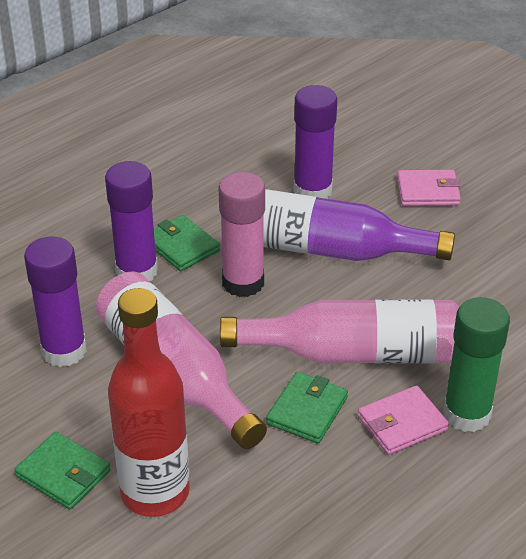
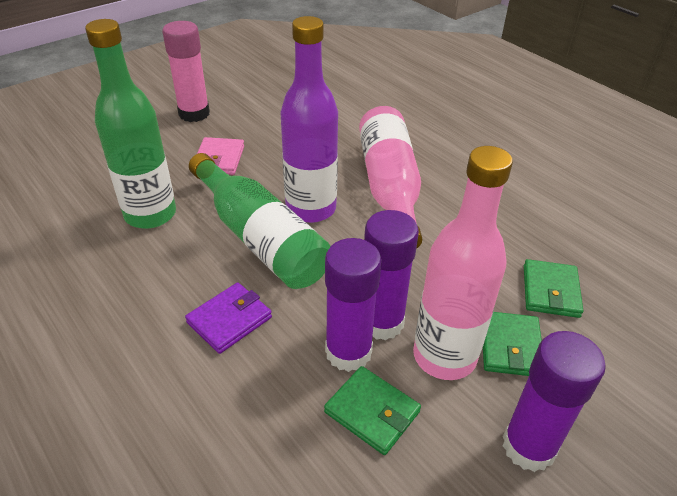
green bottle: 0 -> 2
green glue stick: 1 -> 0
pink wallet: 2 -> 1
purple wallet: 0 -> 1
red bottle: 1 -> 0

